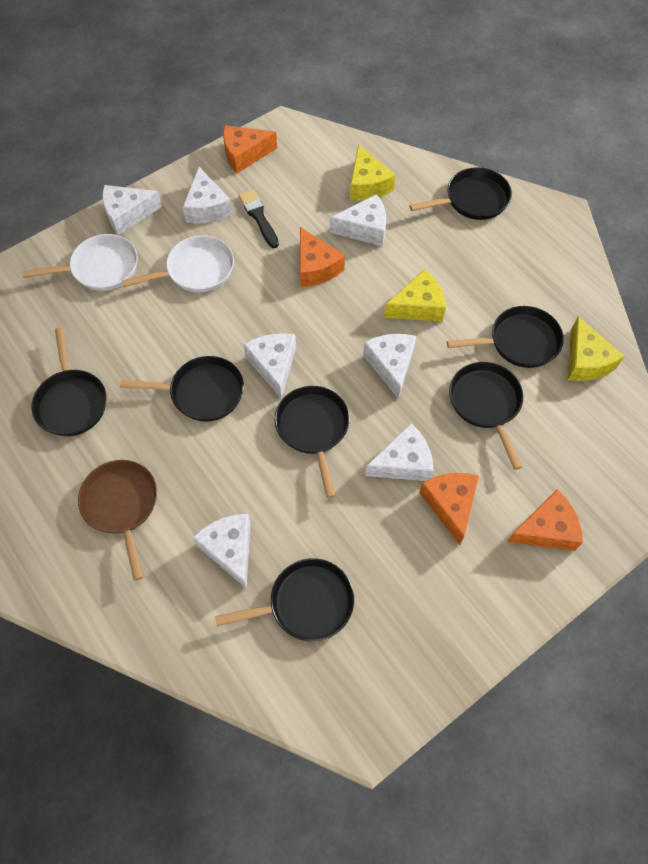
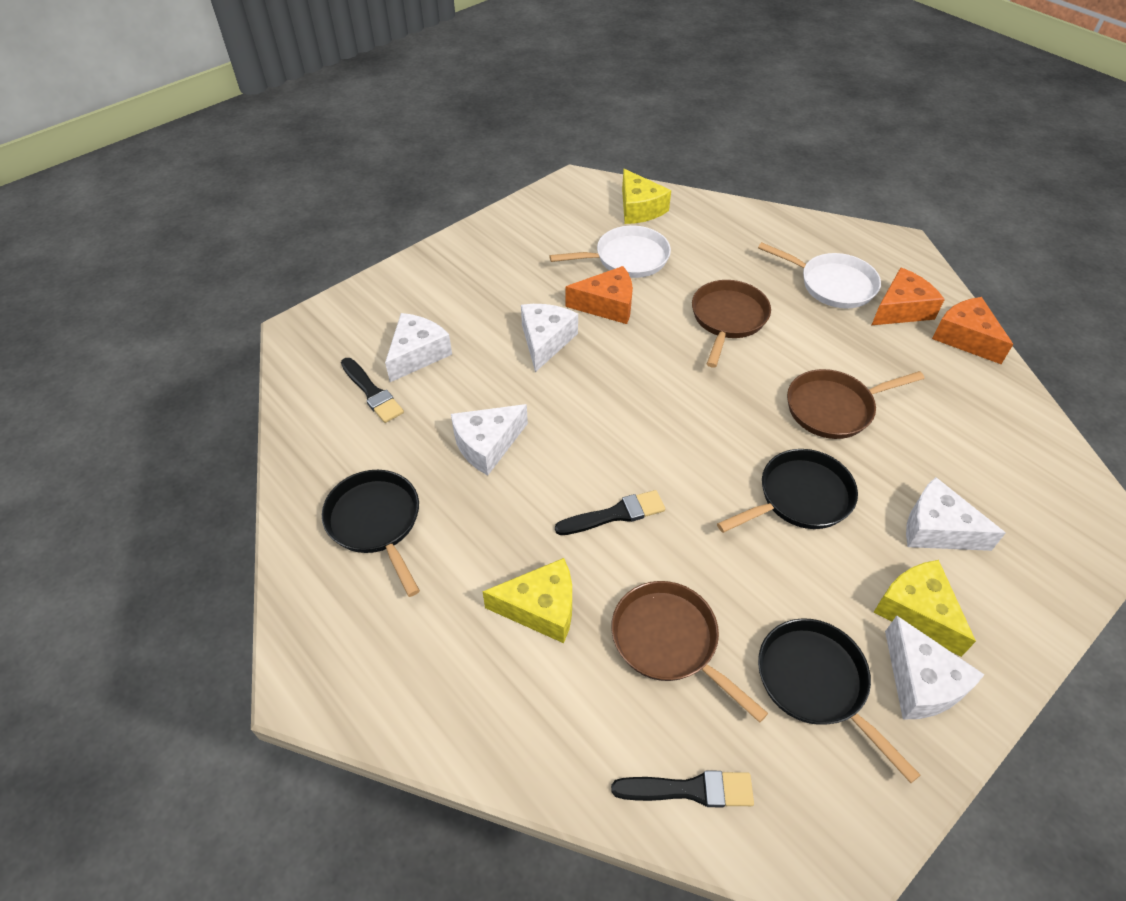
black brush: 1 -> 3
black pan: 7 -> 3
brown pan: 1 -> 3
orange cheese: 4 -> 3
white cheese: 7 -> 5

